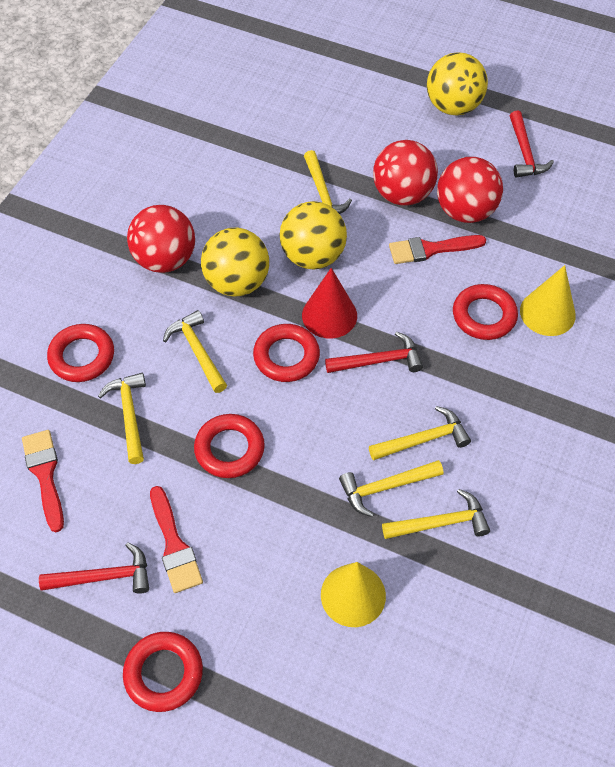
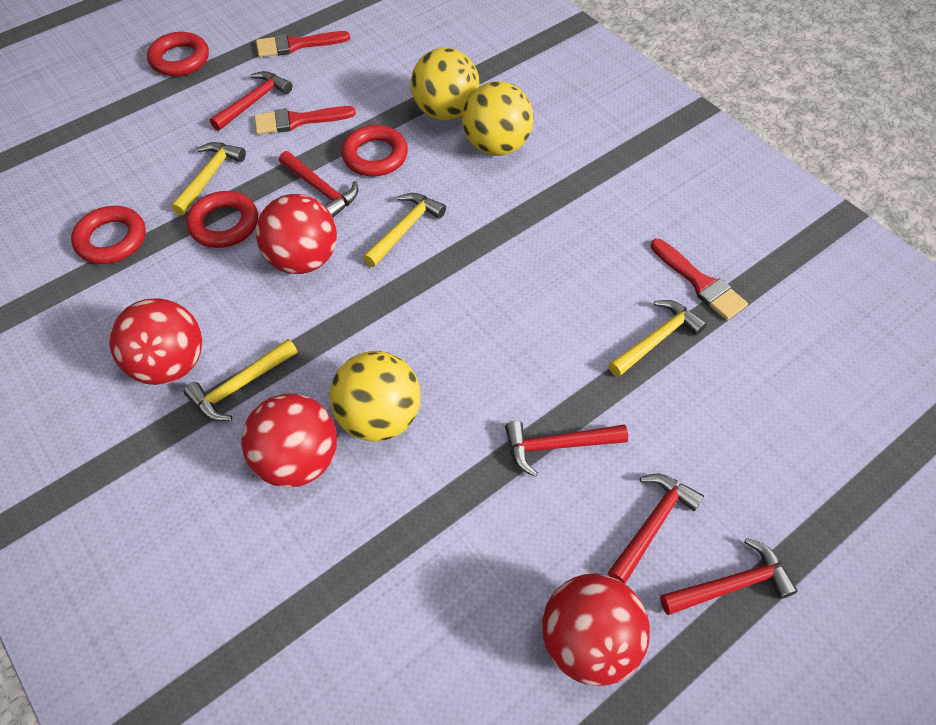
red ball: 3 -> 4
red cone: 1 -> 0
red hammer: 3 -> 5
red ring: 5 -> 4
yellow cone: 2 -> 0
yellow hammer: 6 -> 4

